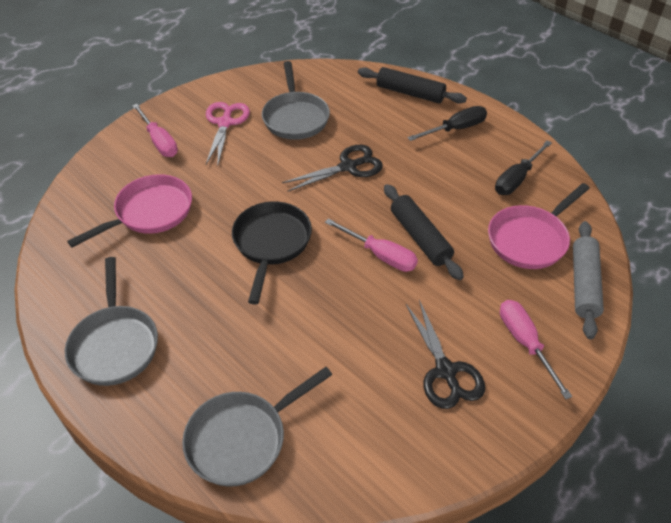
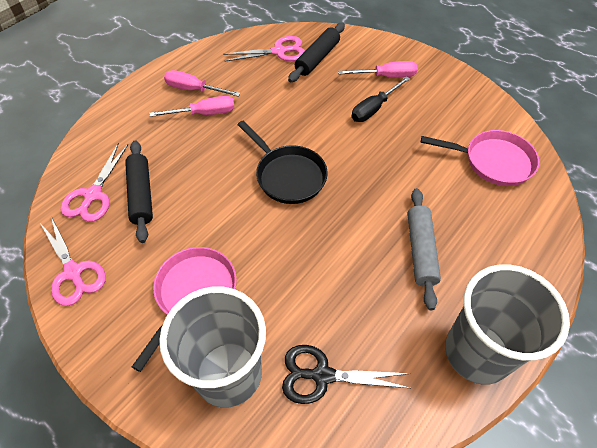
black scissors: 2 -> 1
black screwdriver: 2 -> 1
grey cup: 0 -> 2
grey pan: 3 -> 0
pink scissors: 1 -> 3

